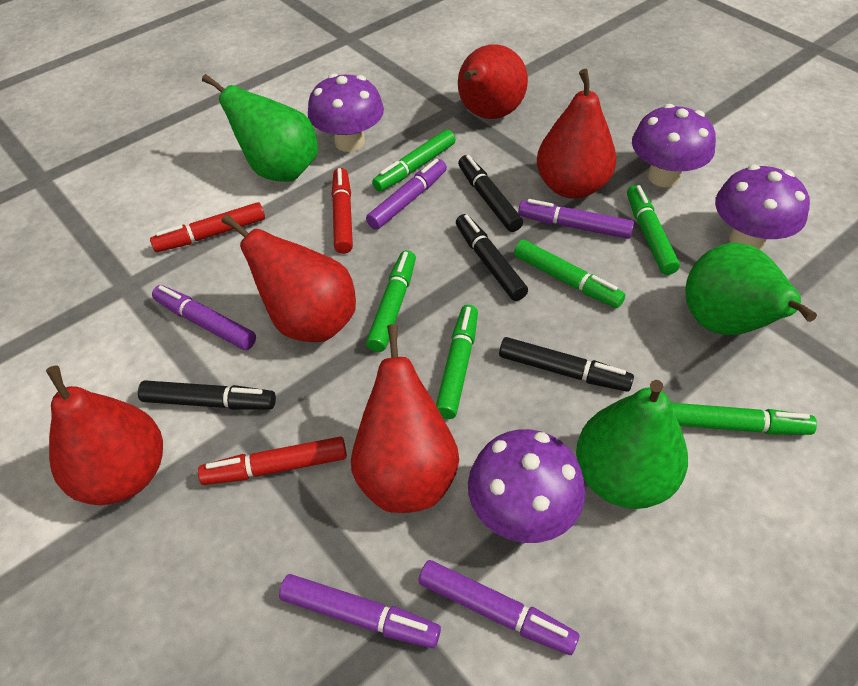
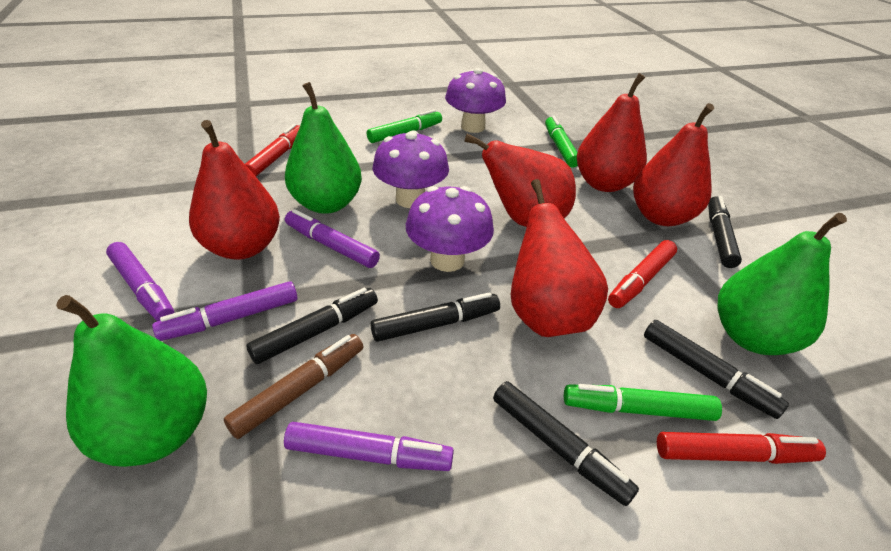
black marker: 4 -> 5
brown marker: 0 -> 1
green marker: 6 -> 3
purple marker: 5 -> 4
purple mushroom: 4 -> 3

